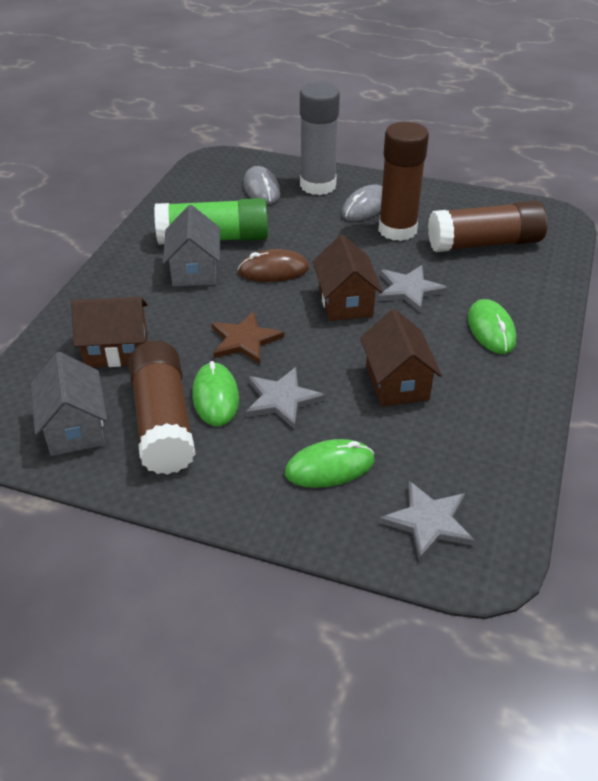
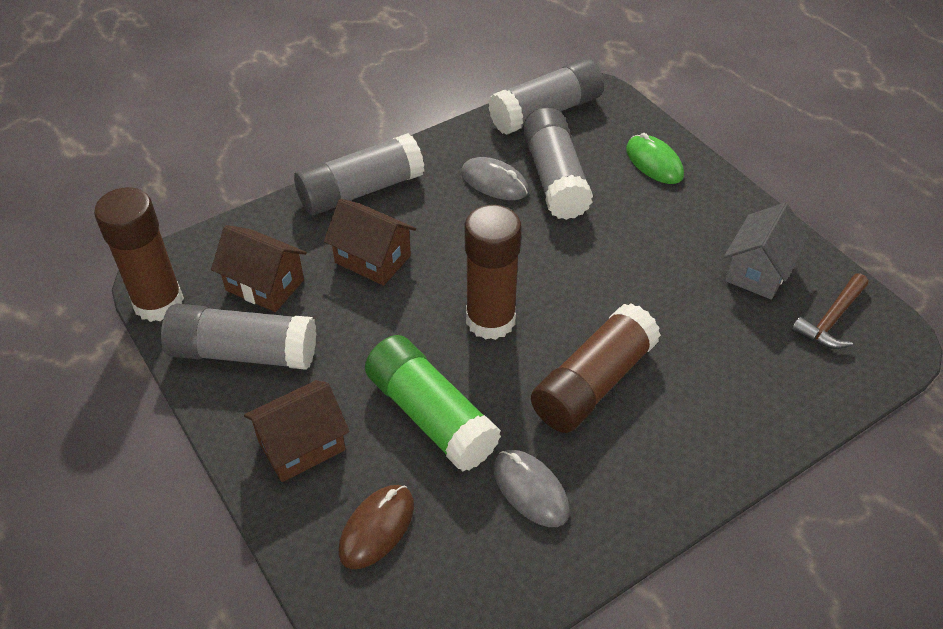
brown hammer: 0 -> 1
brown star: 1 -> 0
green mouse: 3 -> 1
grey glue stick: 1 -> 4
grey house: 2 -> 1
grey star: 3 -> 0

